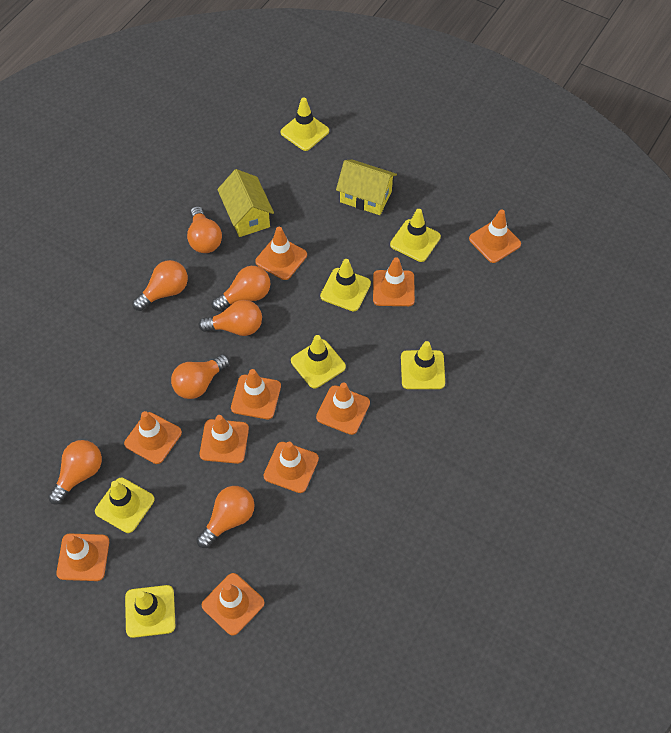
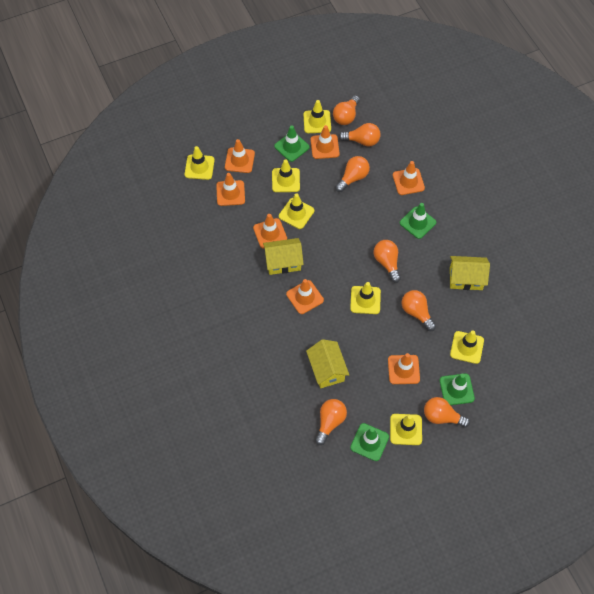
green traffic cone: 0 -> 4
orange traffic cone: 10 -> 7
yellow house: 2 -> 3

